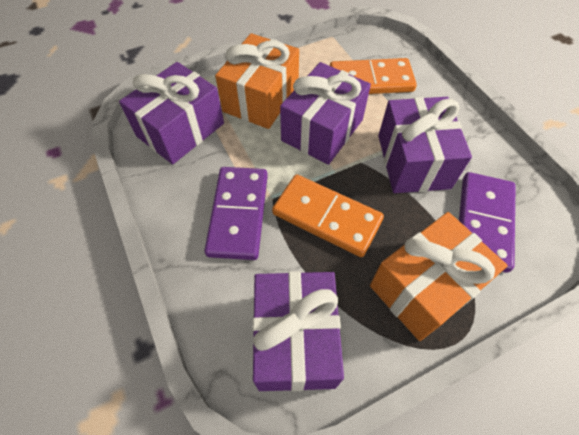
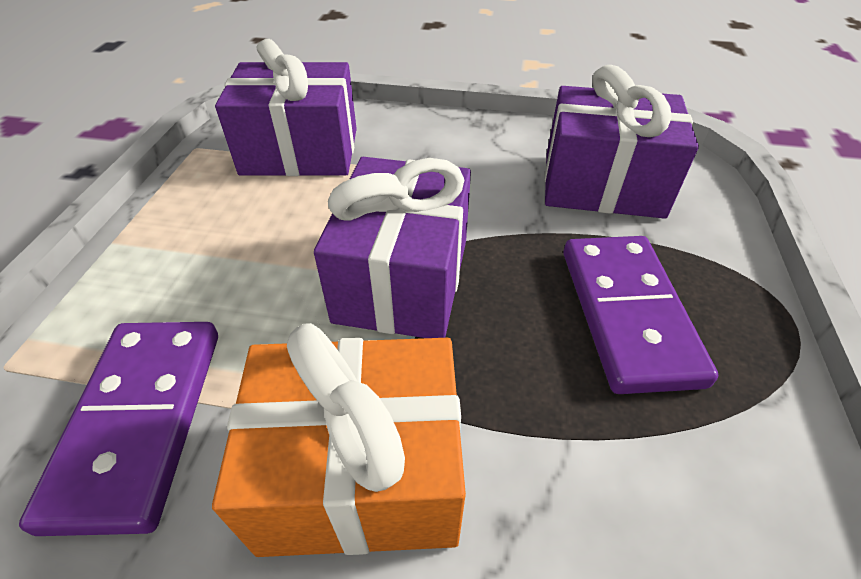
orange domino: 2 -> 0
orange gift: 2 -> 1
purple gift: 4 -> 3

